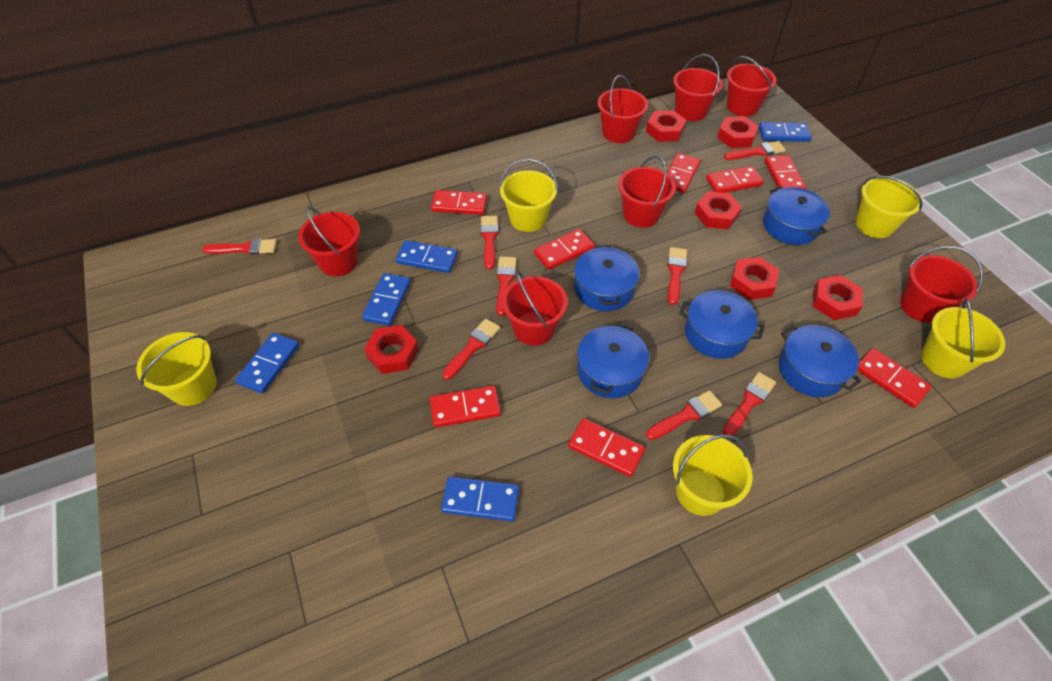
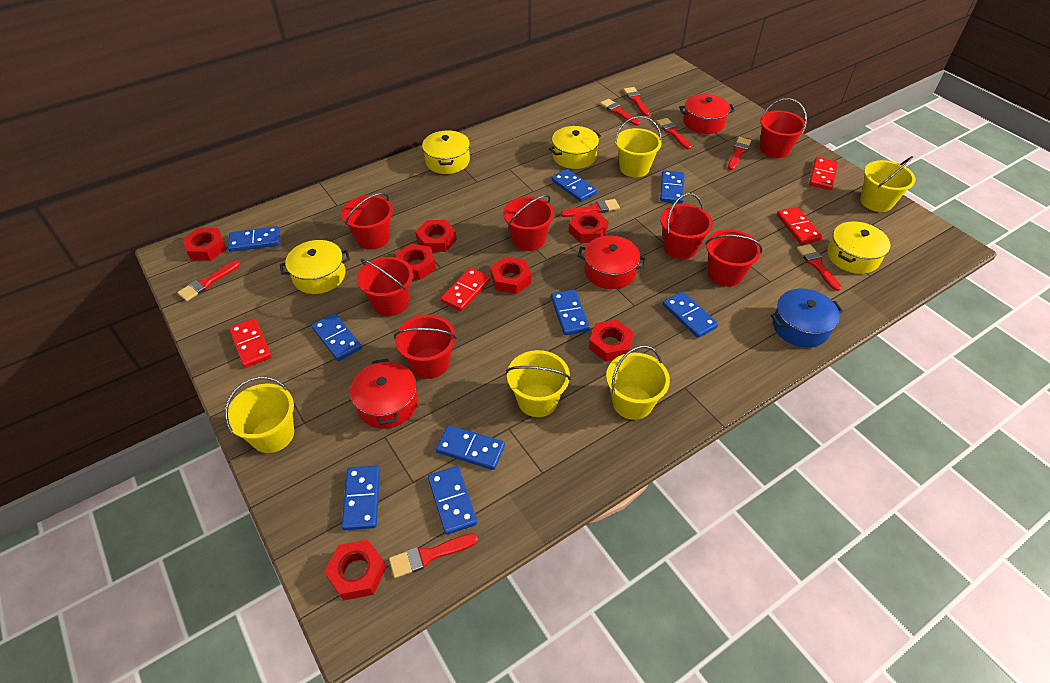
blue domino: 5 -> 9
blue pot: 5 -> 1
red domino: 8 -> 4
red nut: 6 -> 7
red pot: 0 -> 3
yellow pot: 0 -> 4

